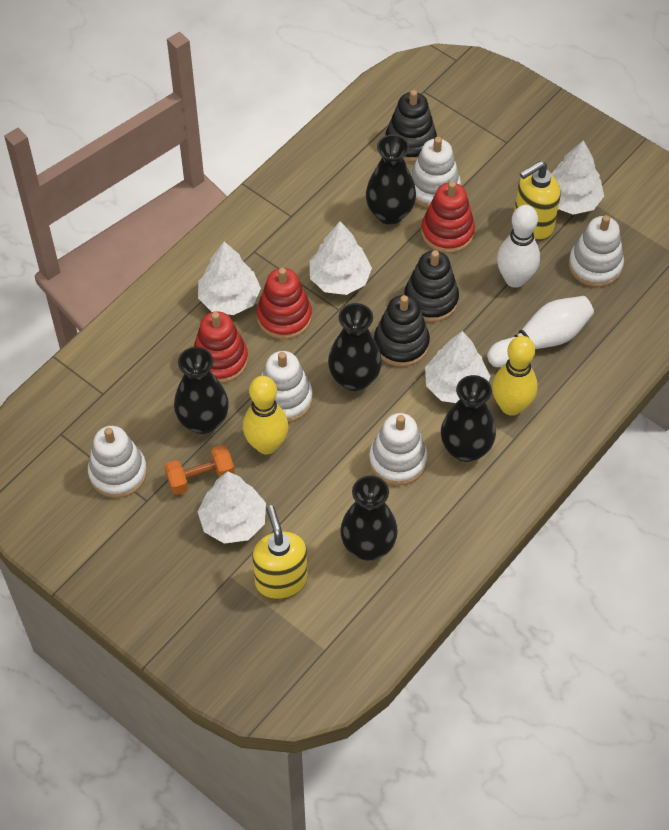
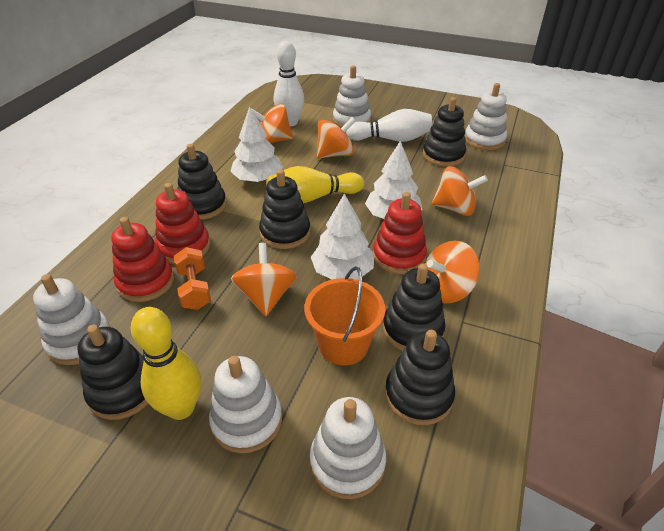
black stacking toy: 3 -> 6
black vase: 5 -> 0
orange bucket: 0 -> 1
orange spinning top: 0 -> 5
white tree: 5 -> 3
yellow soap dispenser: 2 -> 0

